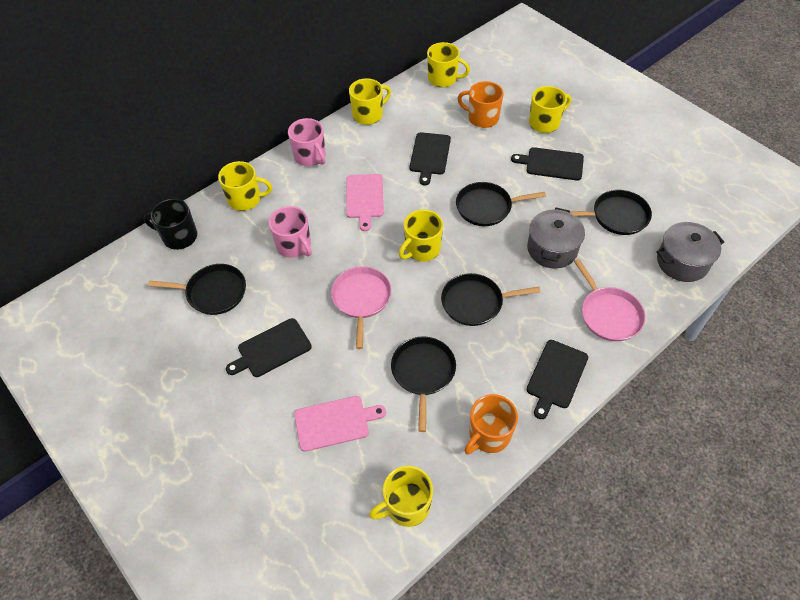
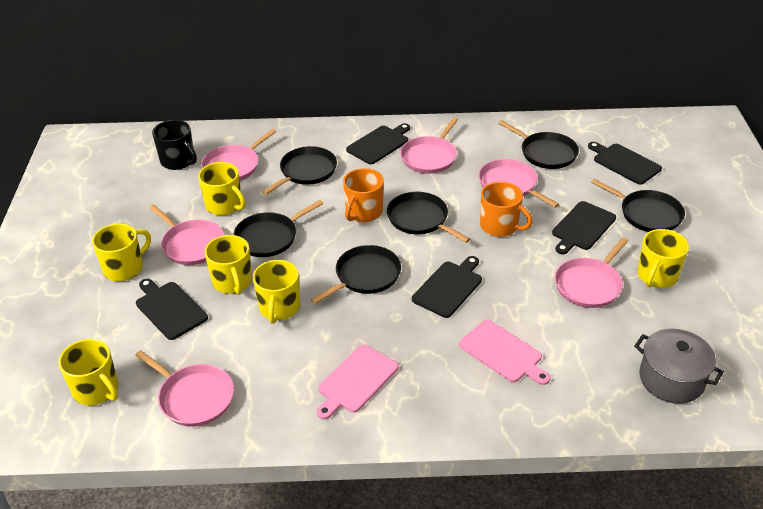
black cutting board: 4 -> 5
black pan: 5 -> 6
grey pot: 2 -> 1
pink mug: 2 -> 0
pink pan: 2 -> 6

